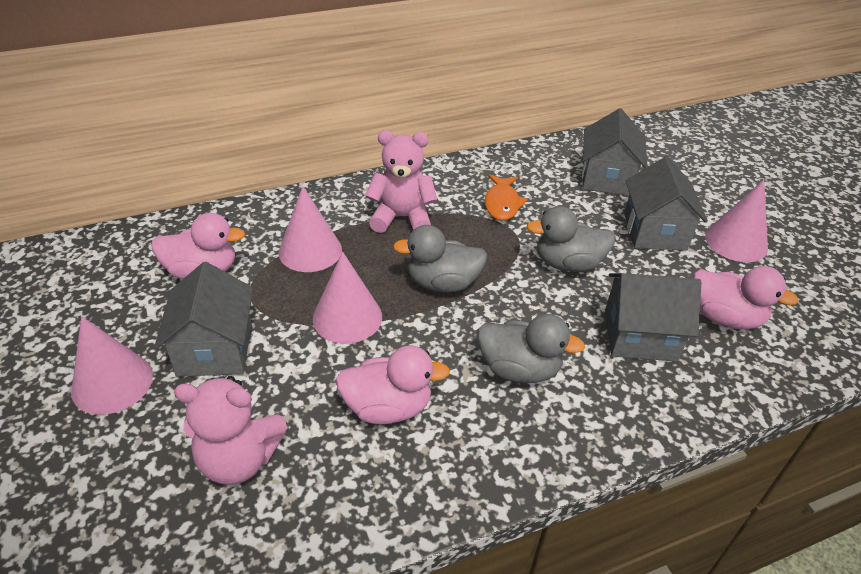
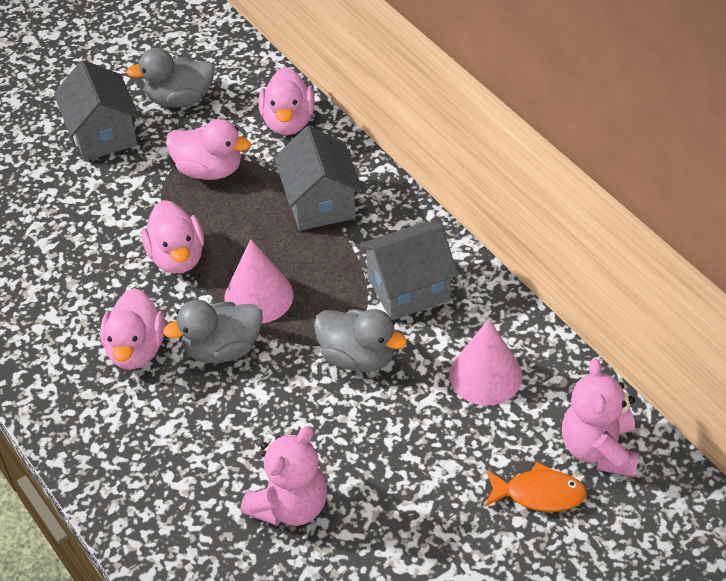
grey house: 4 -> 3
pink cone: 4 -> 2
pink duck: 3 -> 4

